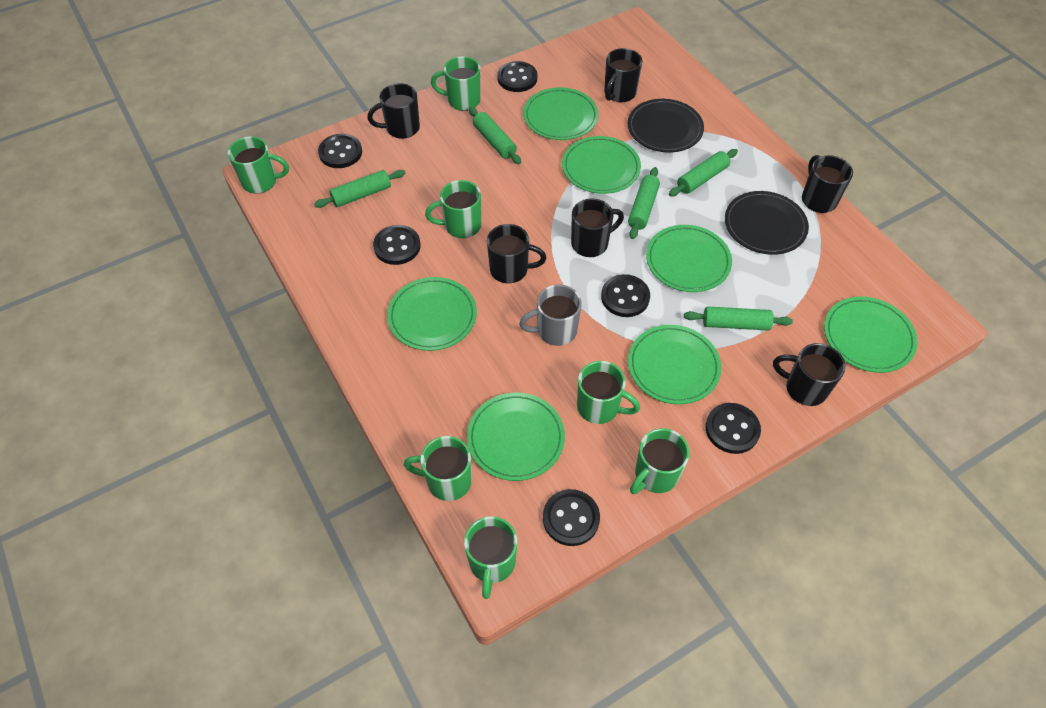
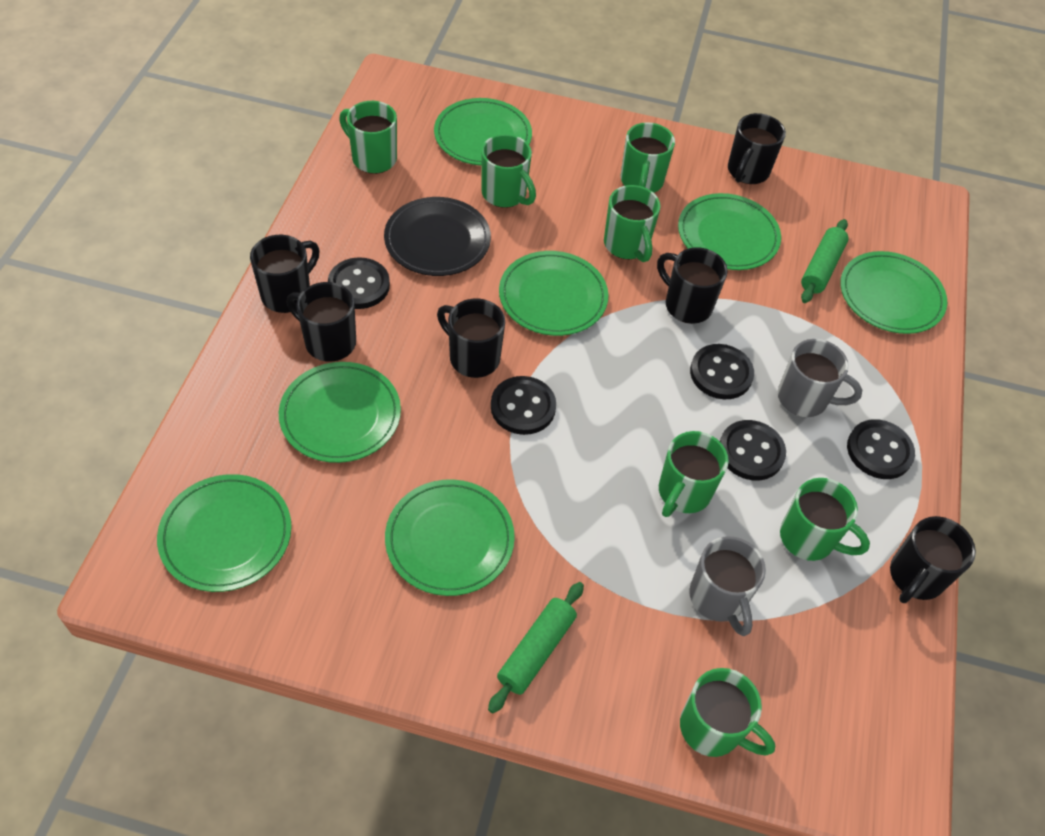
black button: 6 -> 5
black plate: 2 -> 1
green rolling pin: 5 -> 2
grey mug: 1 -> 2

